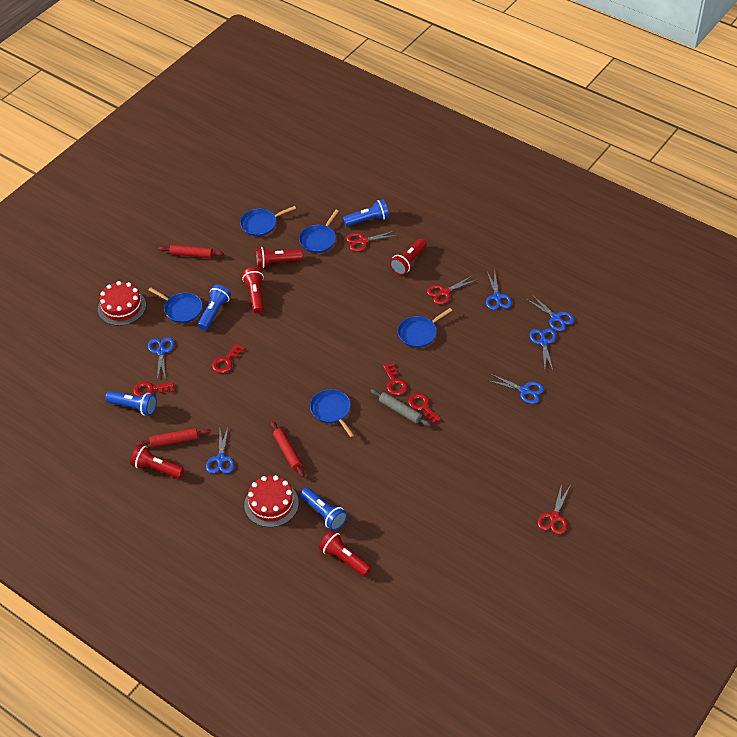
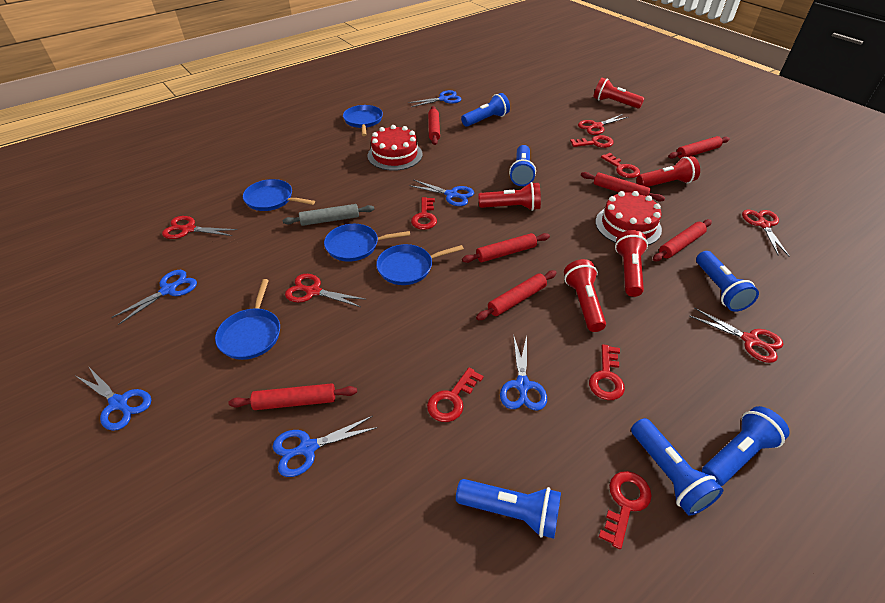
blue flashlight: 4 -> 6
red key: 4 -> 6
red rolling pin: 3 -> 7
red scissors: 3 -> 5

